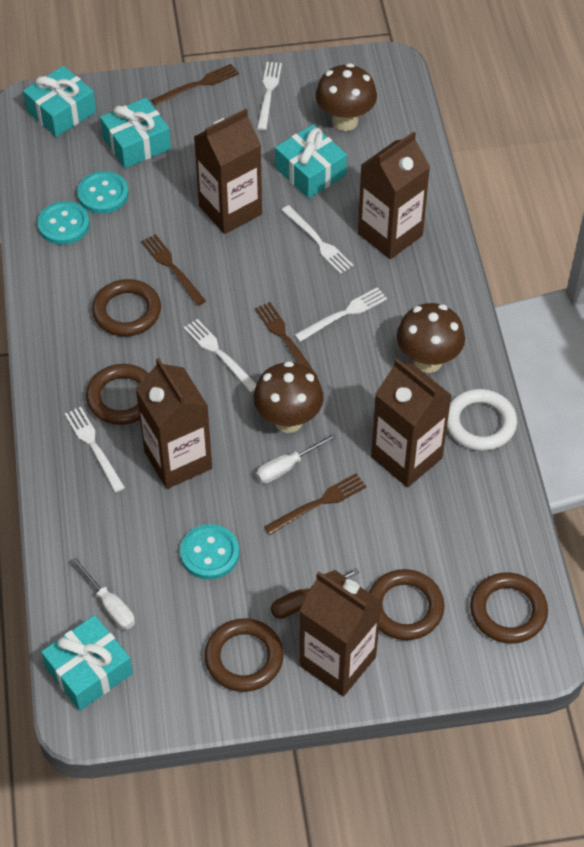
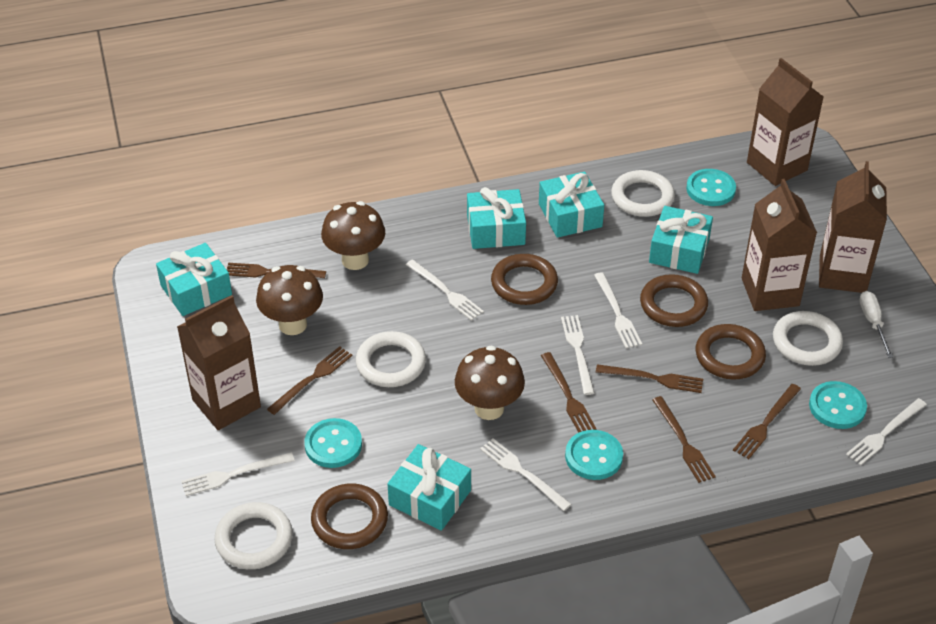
brown carton: 5 -> 4
brown fork: 4 -> 6
brown ring: 5 -> 4
brown screwdriver: 1 -> 0
turquoise button: 3 -> 4
turquoise gift: 4 -> 5
white fork: 5 -> 6
white ring: 1 -> 4
white screwdriver: 2 -> 1

